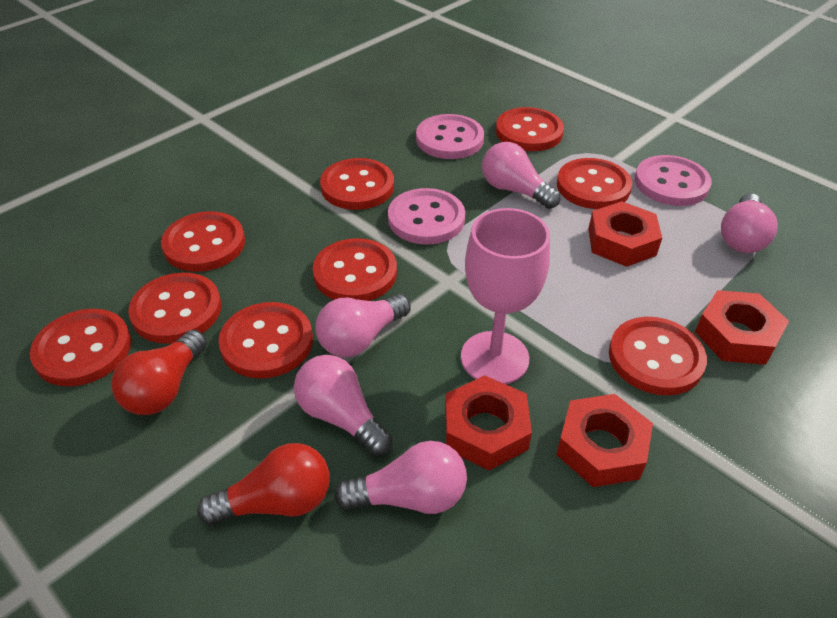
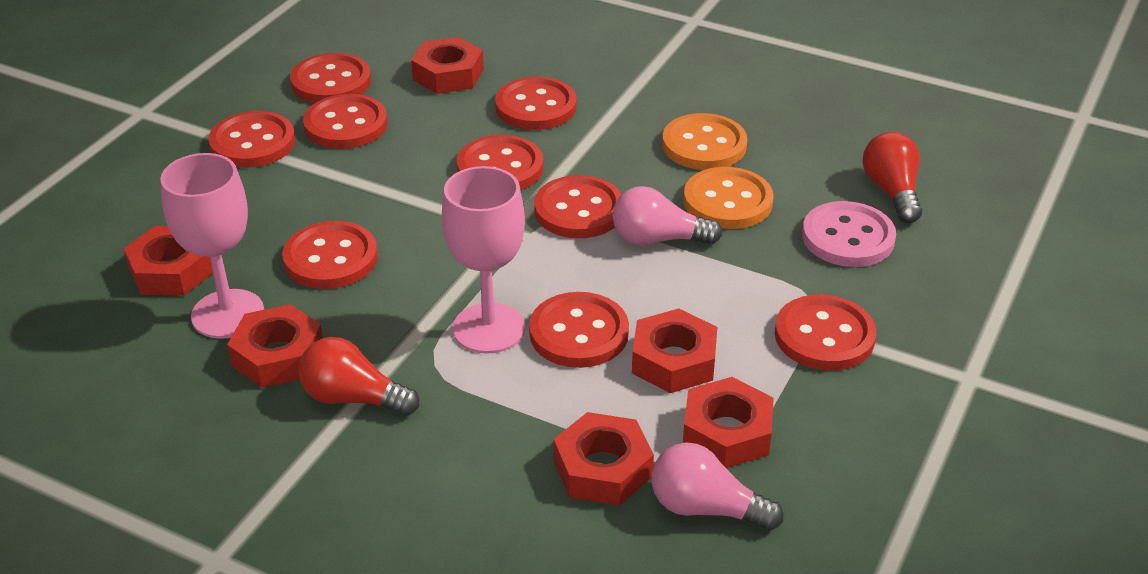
orange button: 0 -> 2
pink button: 3 -> 1
pink goblet: 1 -> 2
pink light bulb: 5 -> 2
red nut: 4 -> 6

